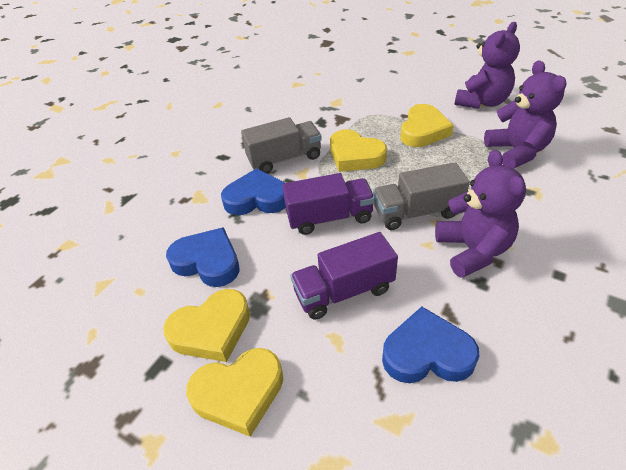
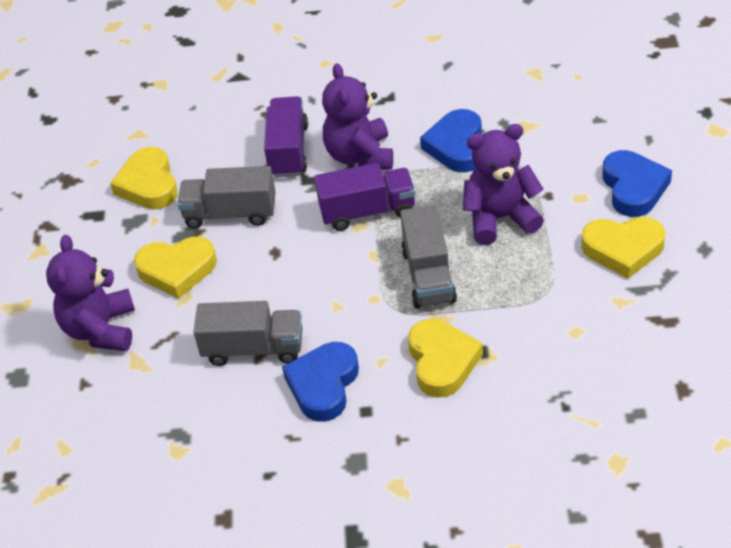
grey truck: 2 -> 3

